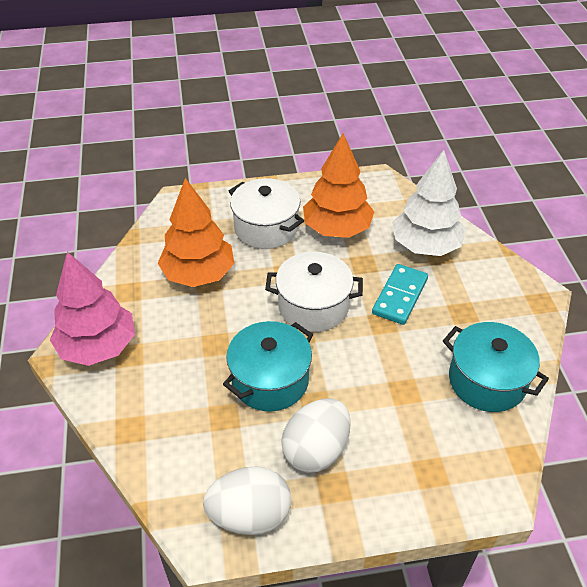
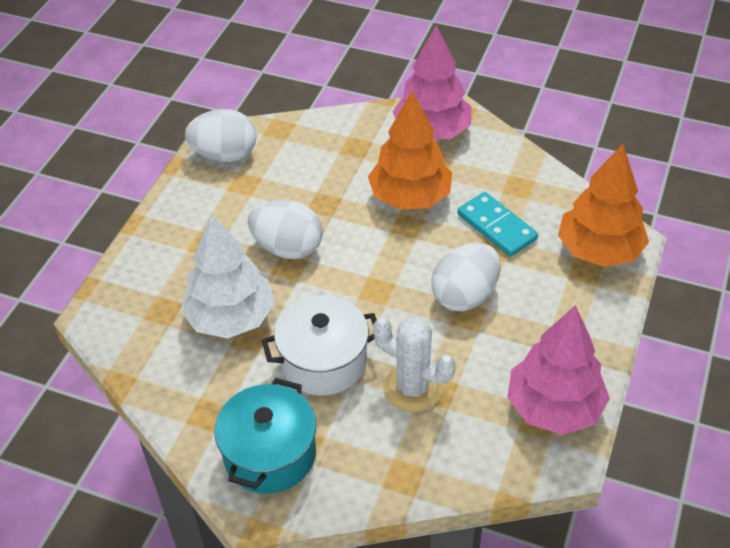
pink tree: 1 -> 2
turquoise pot: 2 -> 1
white cactus: 0 -> 1
white egg: 2 -> 3
white pot: 2 -> 1

